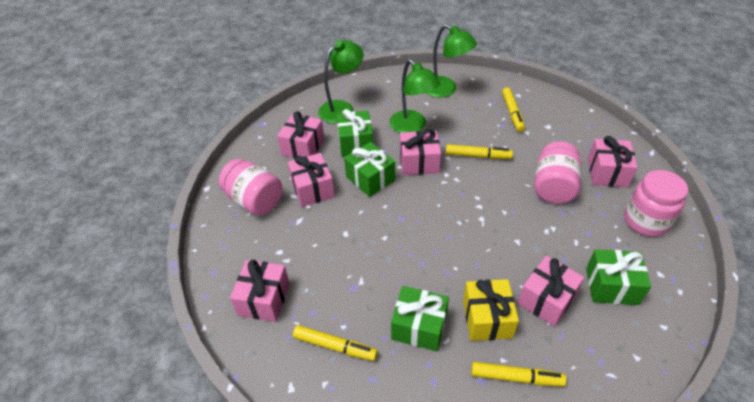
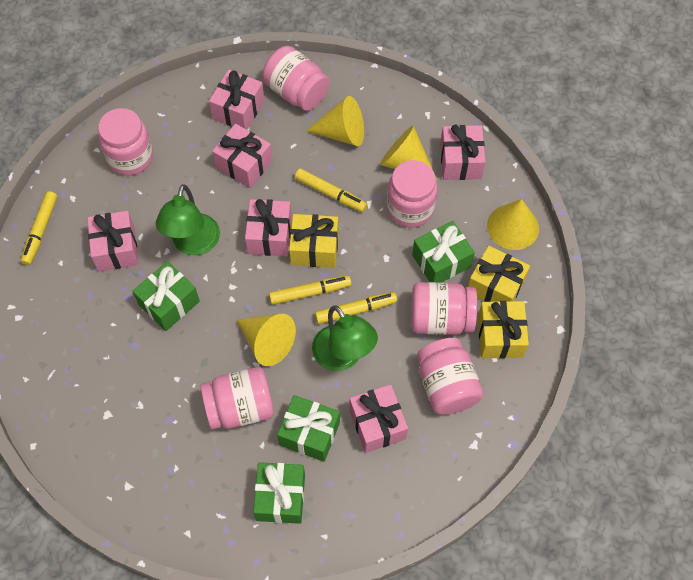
green lamp: 3 -> 2
pink jar: 3 -> 6
yellow cone: 0 -> 4
yellow gift: 1 -> 3

